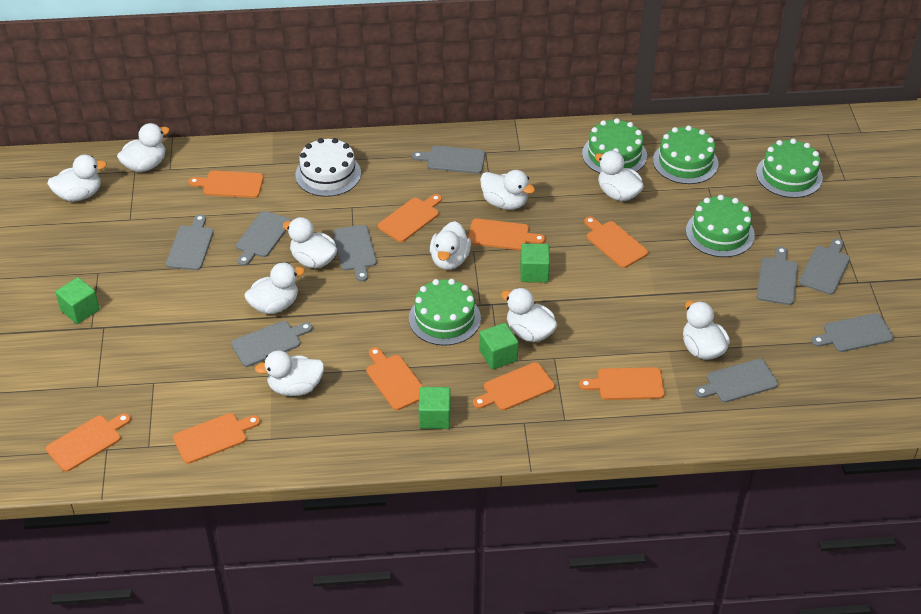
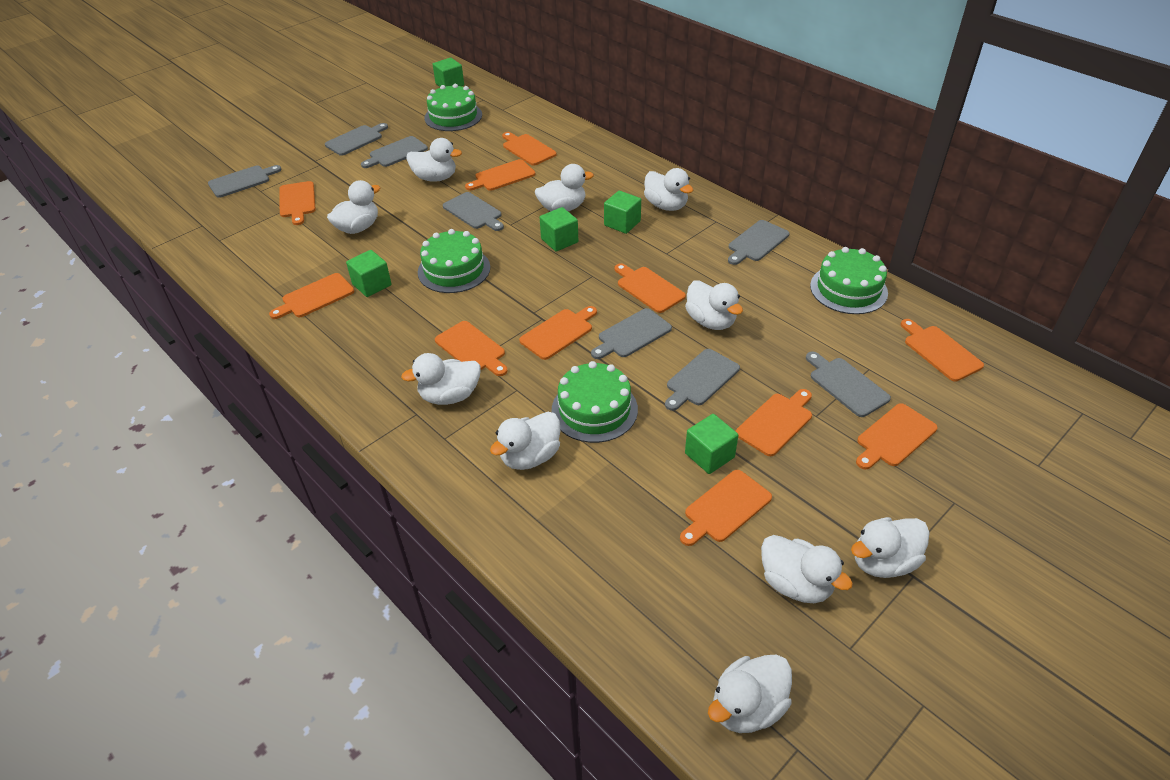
green cake: 5 -> 4
green cube: 4 -> 5
grey cutting board: 9 -> 8
orange cutting board: 9 -> 11
white cake: 1 -> 0

